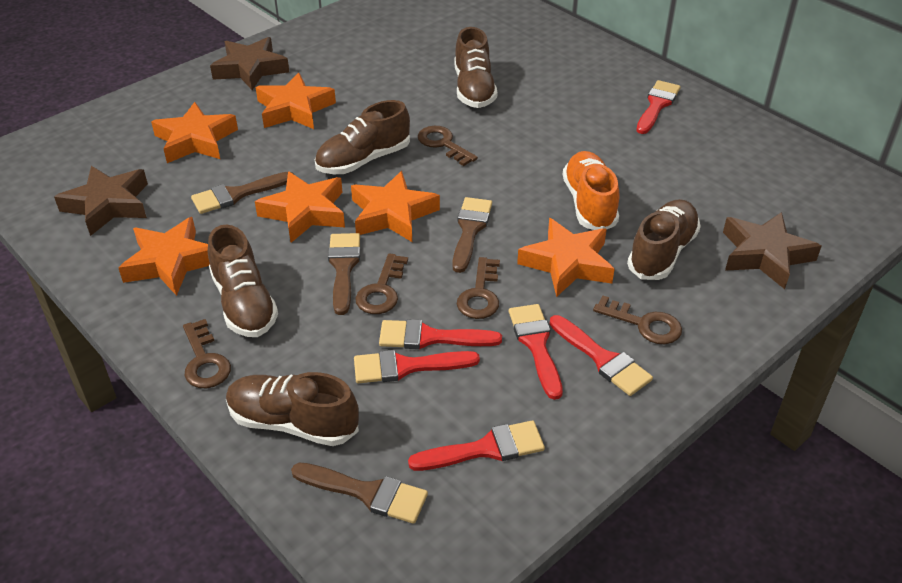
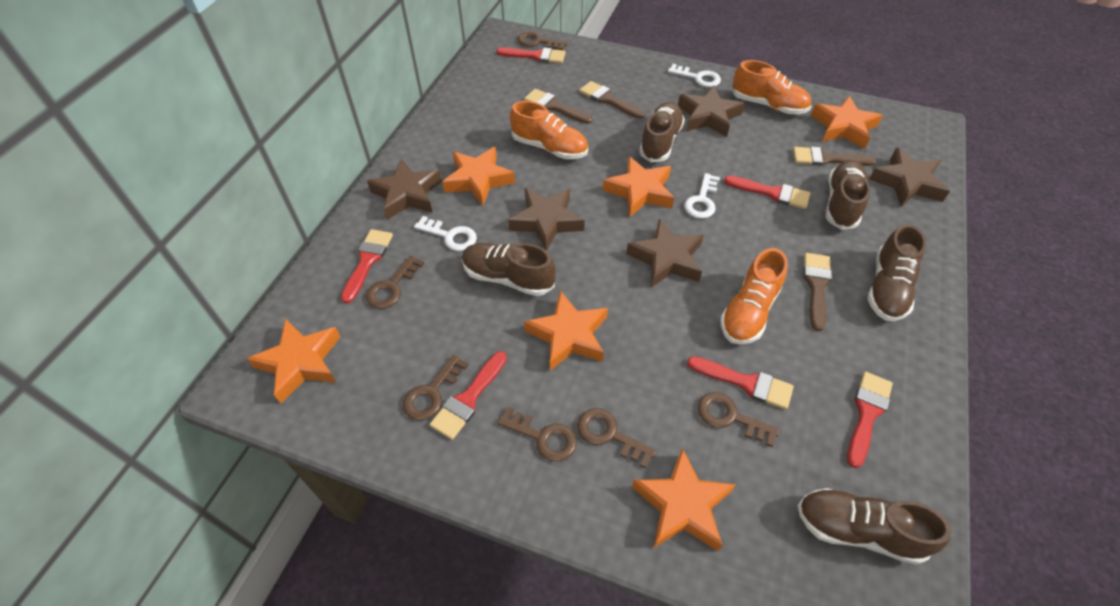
brown key: 5 -> 6
brown star: 3 -> 5
orange shoe: 1 -> 3
white key: 0 -> 3

